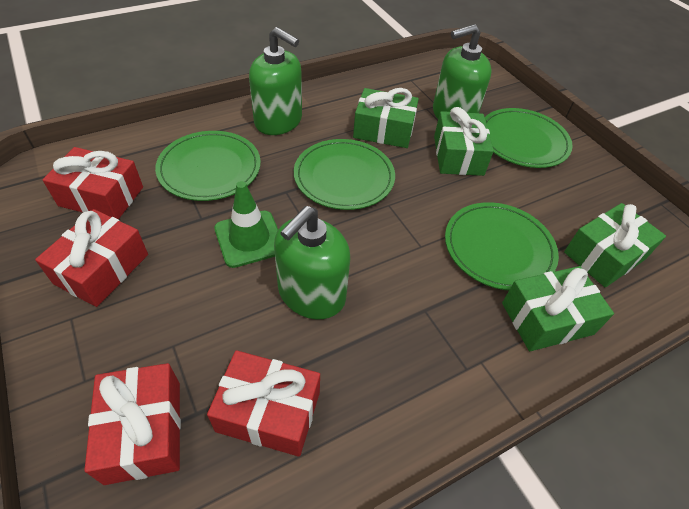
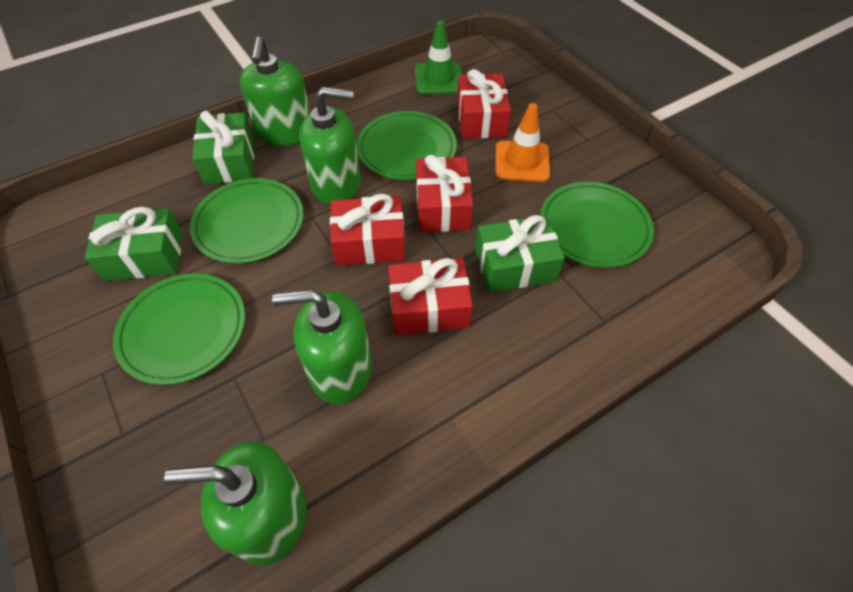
green gift: 4 -> 3
green soap dispenser: 3 -> 4
orange traffic cone: 0 -> 1

